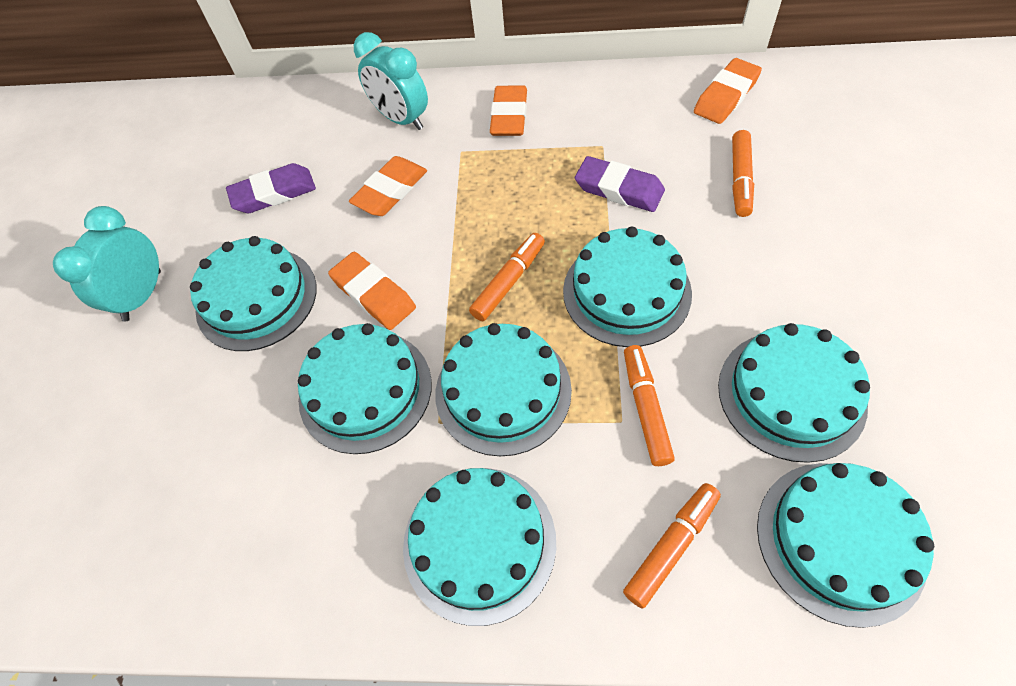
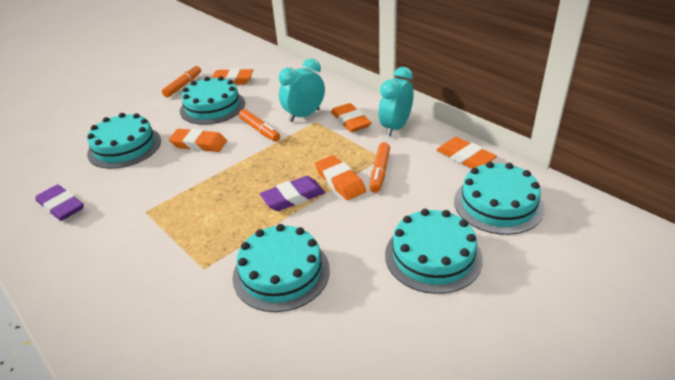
orange eraser: 4 -> 5
orange marker: 4 -> 3
turquoise cake: 7 -> 5

